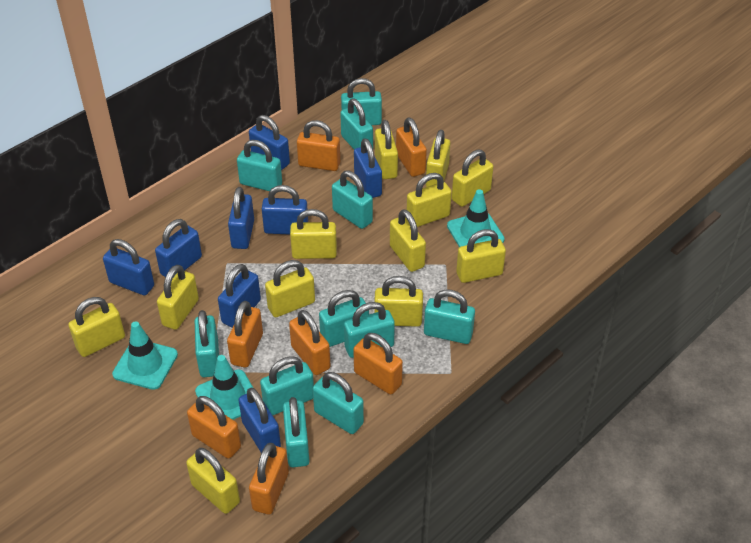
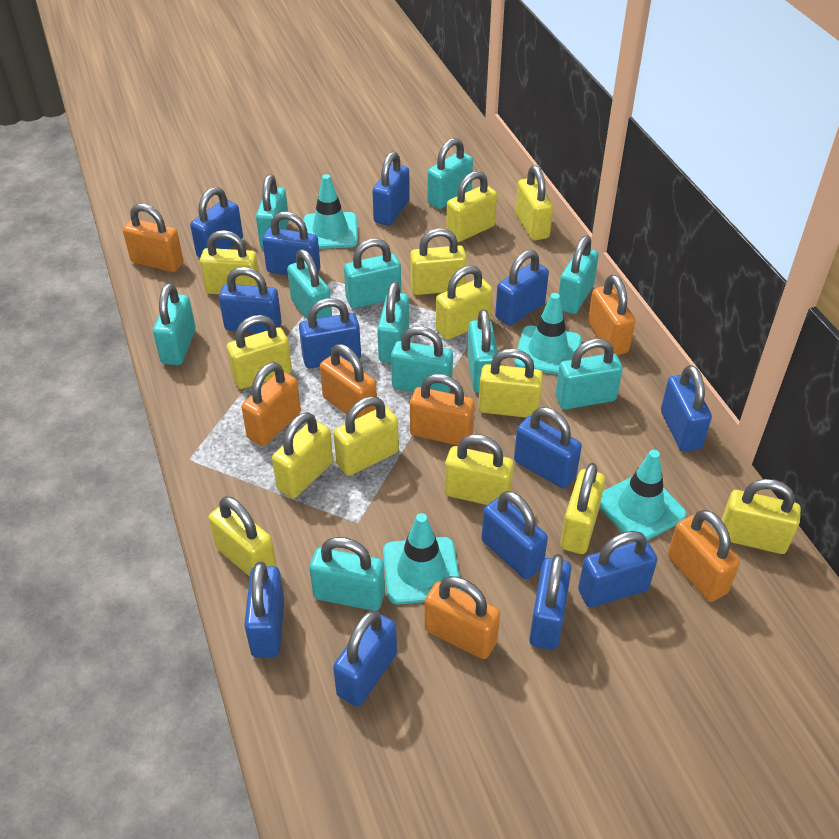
blue padlock: 8 -> 13
turquoise traffic cone: 3 -> 4
yellow padlock: 12 -> 13

